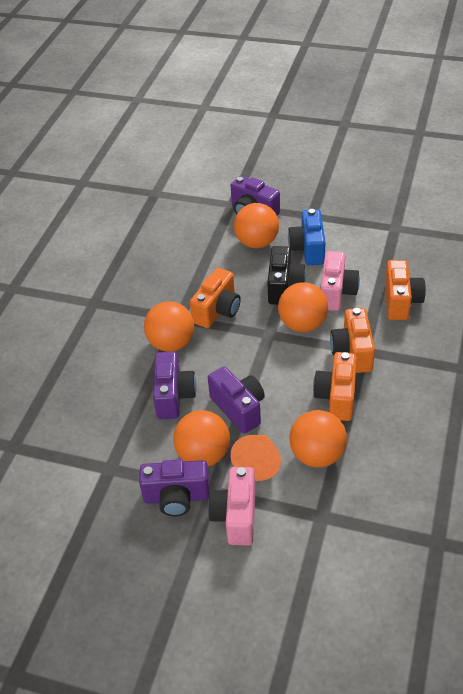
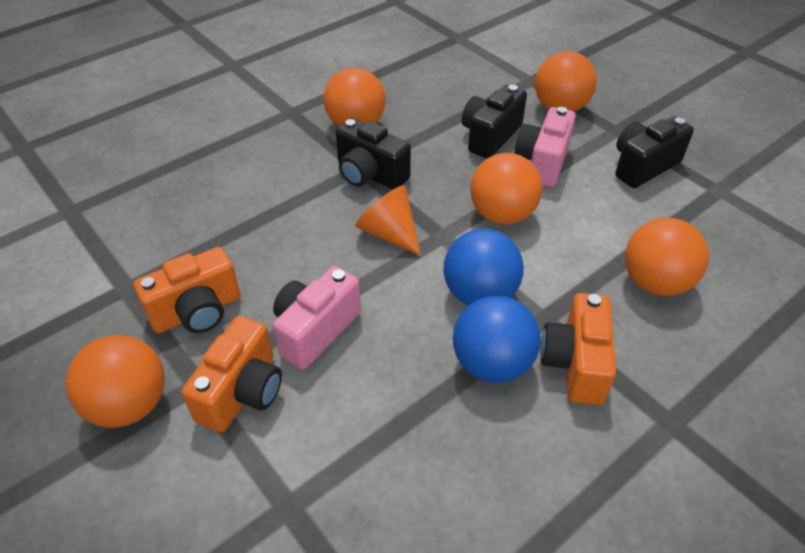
black camera: 1 -> 3
blue ball: 0 -> 2
blue camera: 1 -> 0
orange camera: 4 -> 3
purple camera: 4 -> 0

